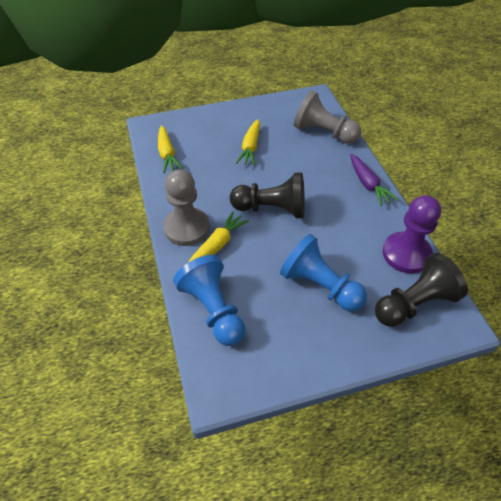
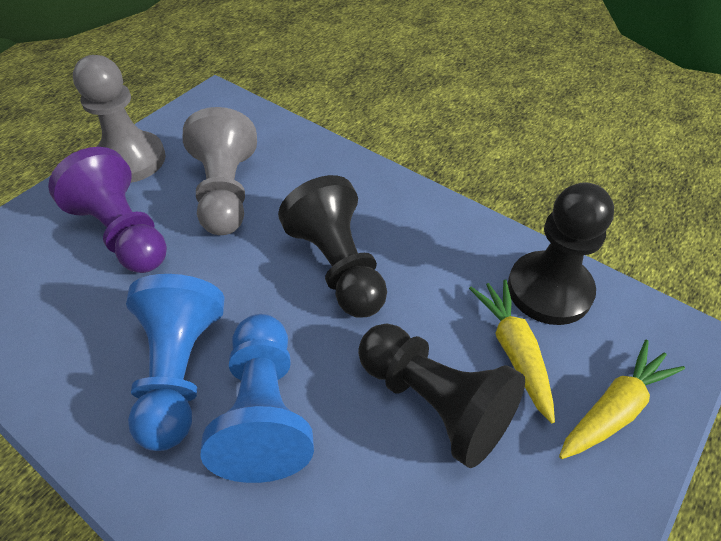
black pawn: 2 -> 3
purple carrot: 1 -> 0
yellow carrot: 3 -> 2

